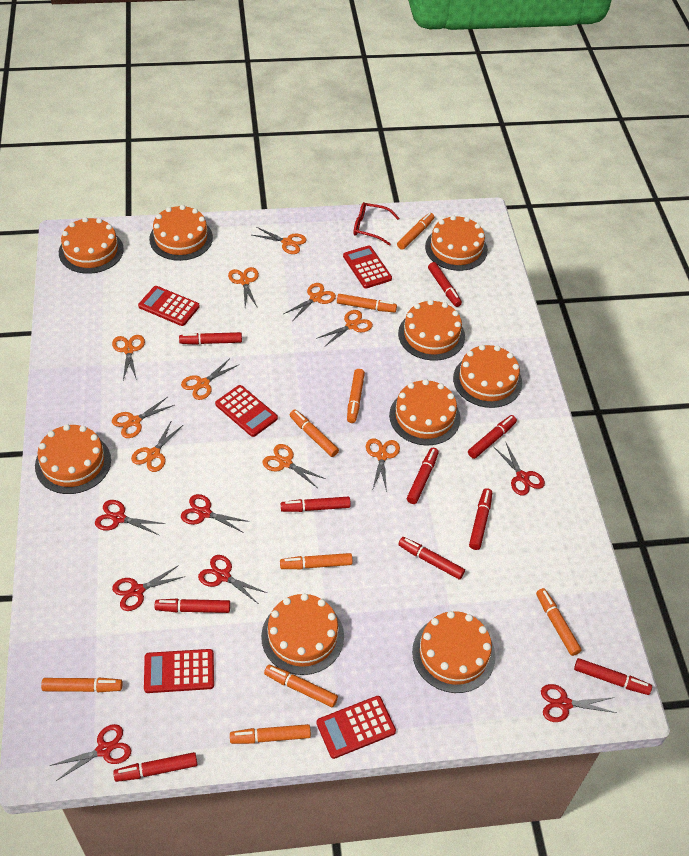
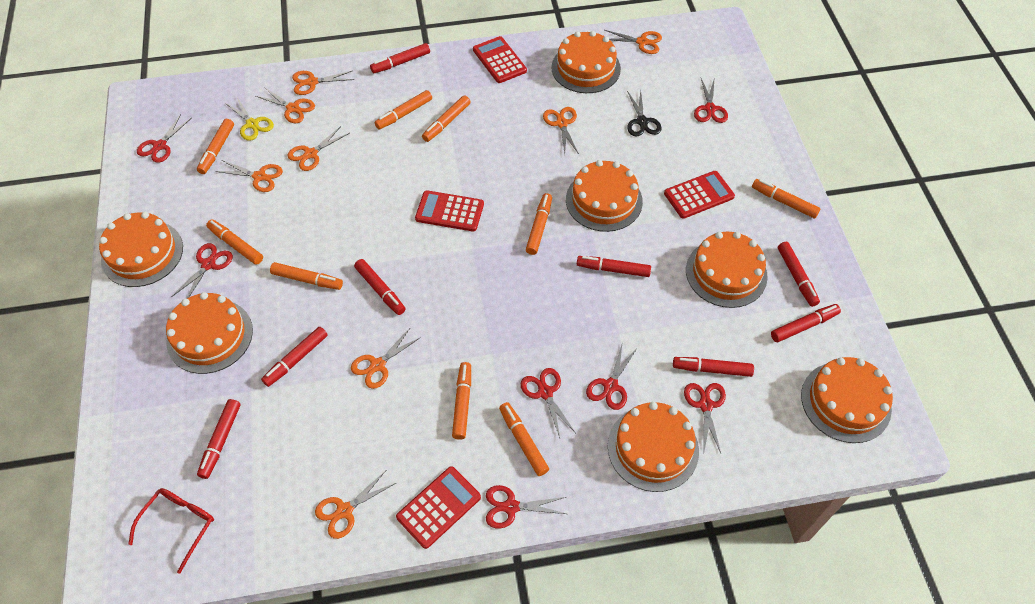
black scissors: 0 -> 1
orange cake: 9 -> 7
orange scissors: 10 -> 8
red calculator: 5 -> 4
red marker: 10 -> 8
yellow scissors: 0 -> 1

